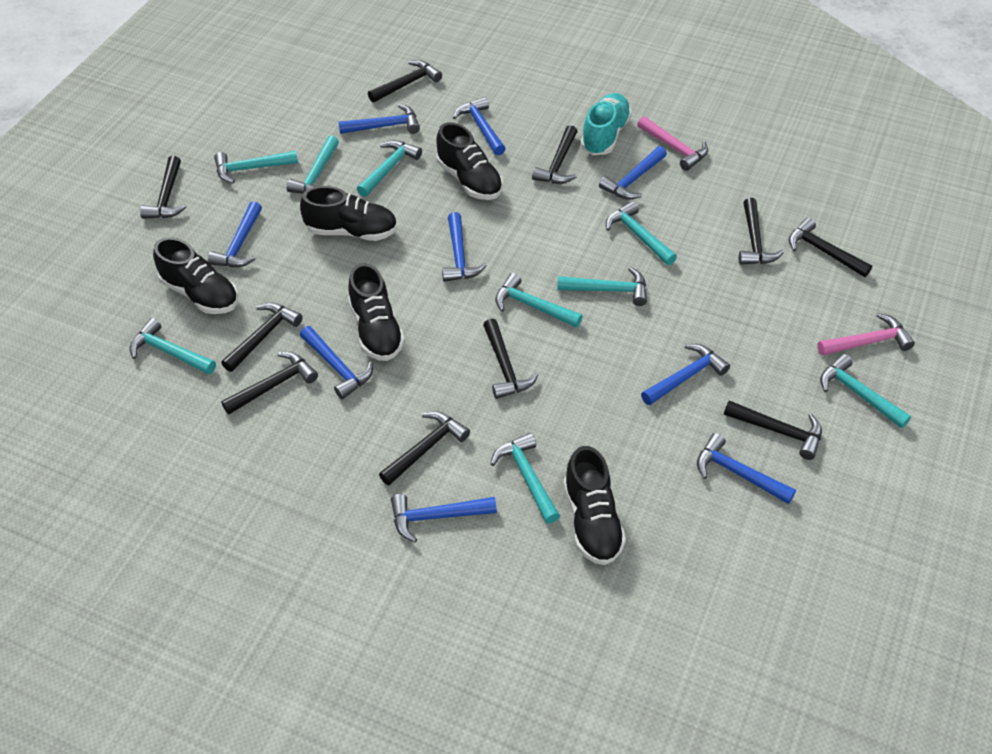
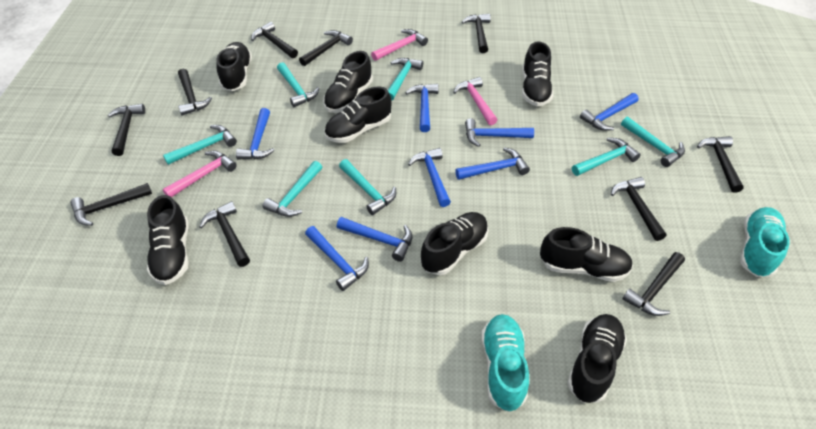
black shoe: 5 -> 8
blue hammer: 9 -> 8
pink hammer: 2 -> 3
turquoise hammer: 9 -> 7
turquoise shoe: 1 -> 2

